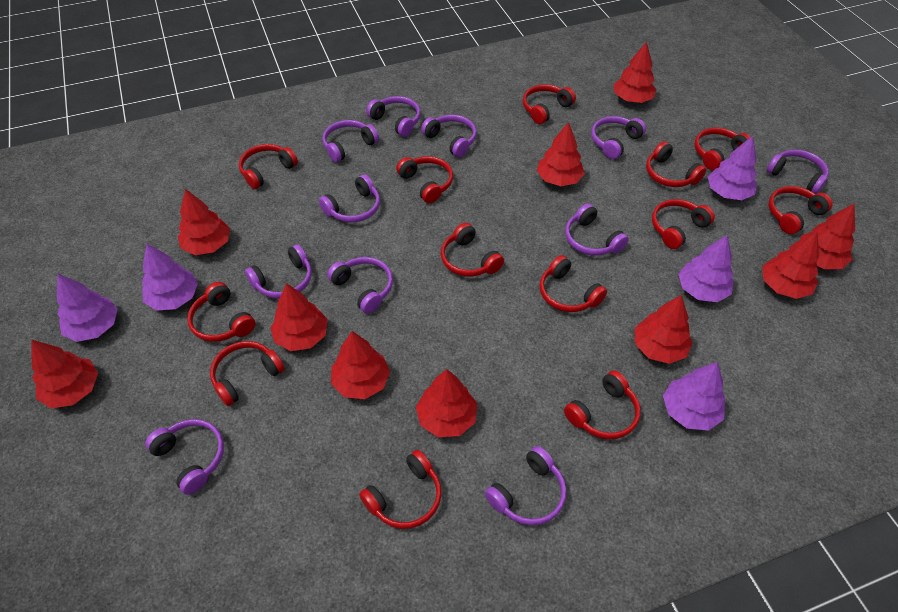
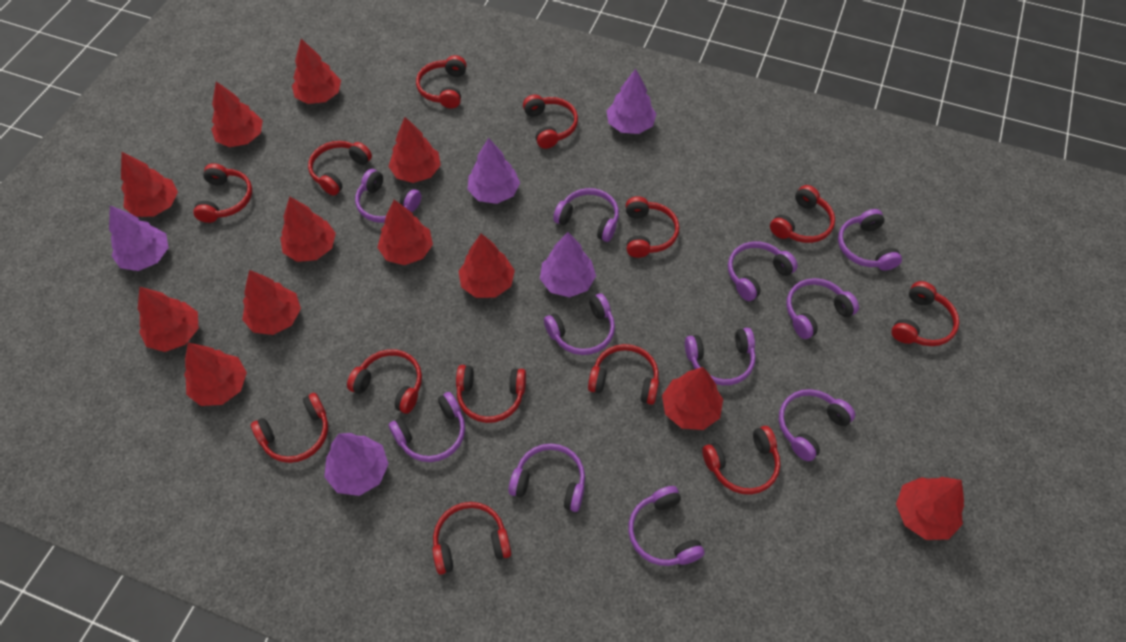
red tree: 10 -> 12

